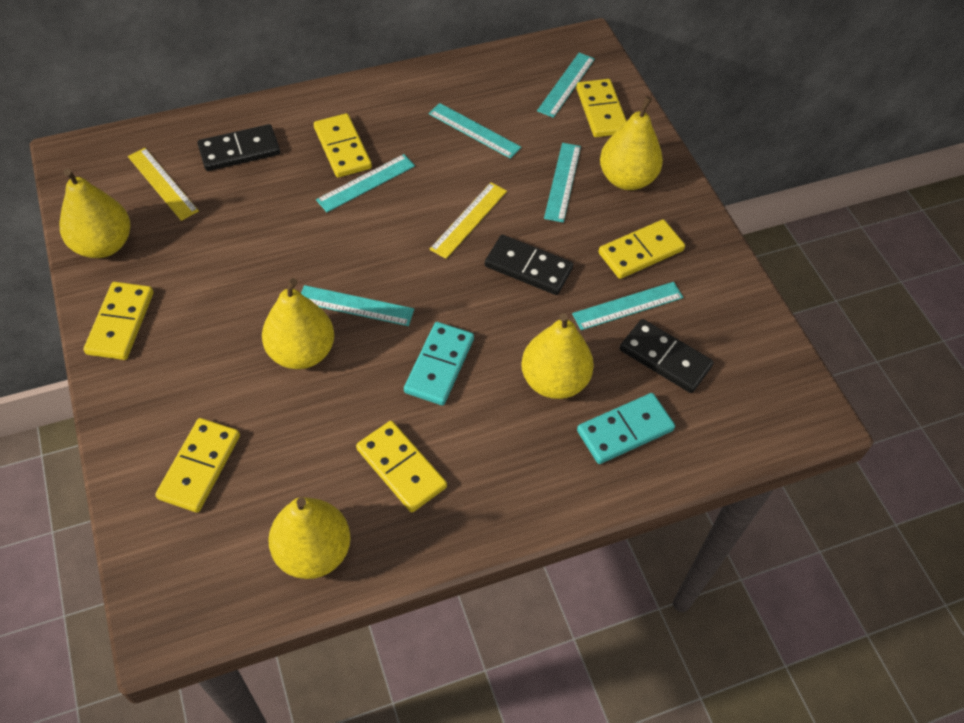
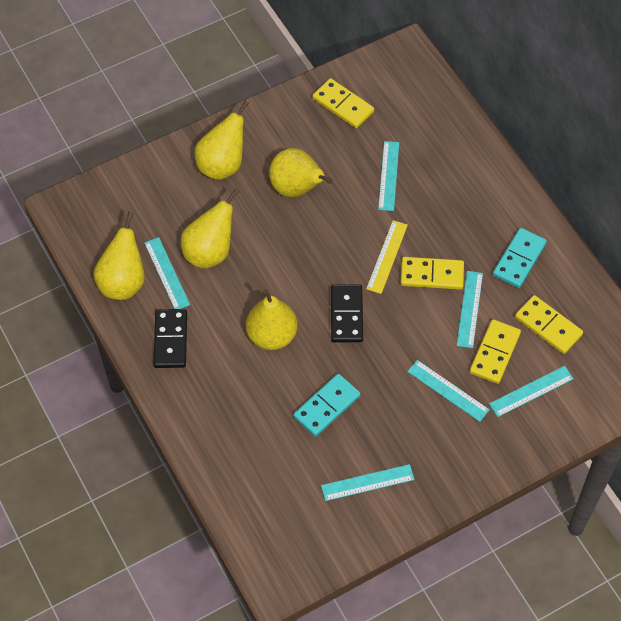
black domino: 3 -> 2
yellow domino: 6 -> 4
yellow ruler: 2 -> 1

